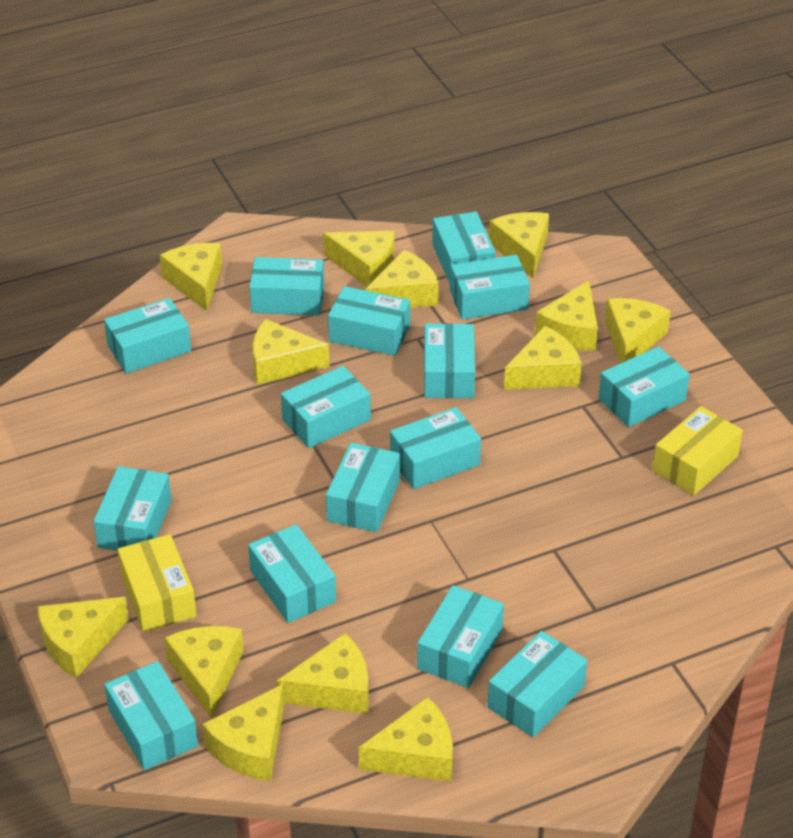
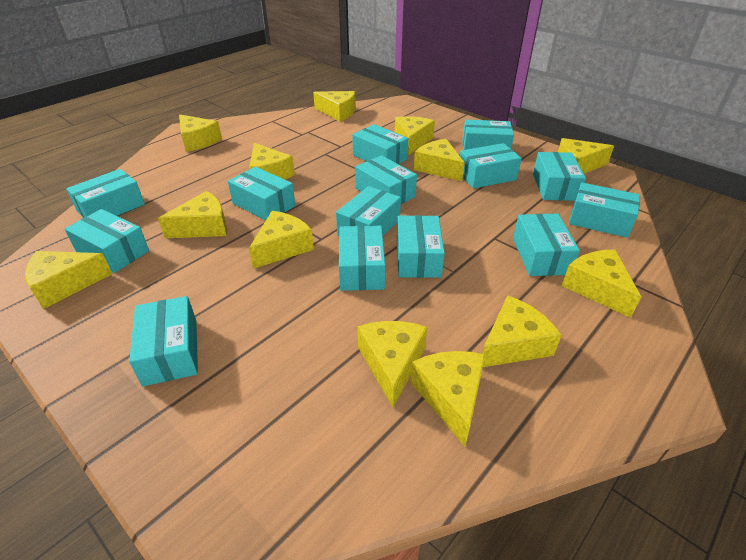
turquoise box: 15 -> 14
yellow box: 2 -> 0

